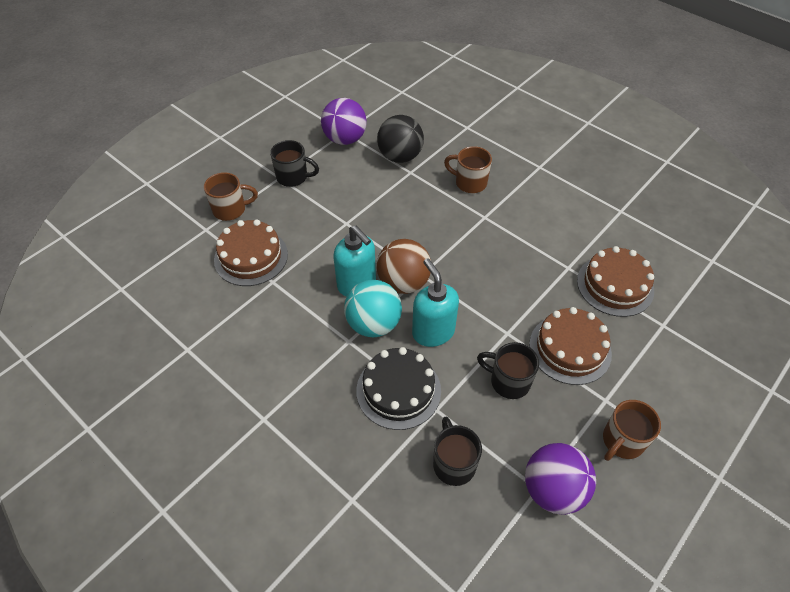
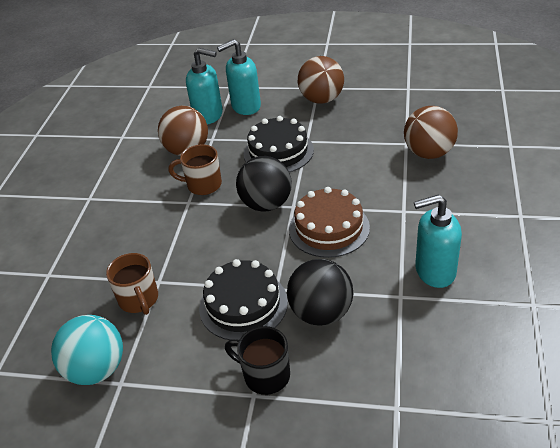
black ball: 1 -> 2
black cake: 1 -> 2
black mug: 3 -> 1
brown ball: 1 -> 3
brown cake: 3 -> 1
brown mug: 3 -> 2
purple ball: 2 -> 0
turquoise soap dispenser: 2 -> 3

